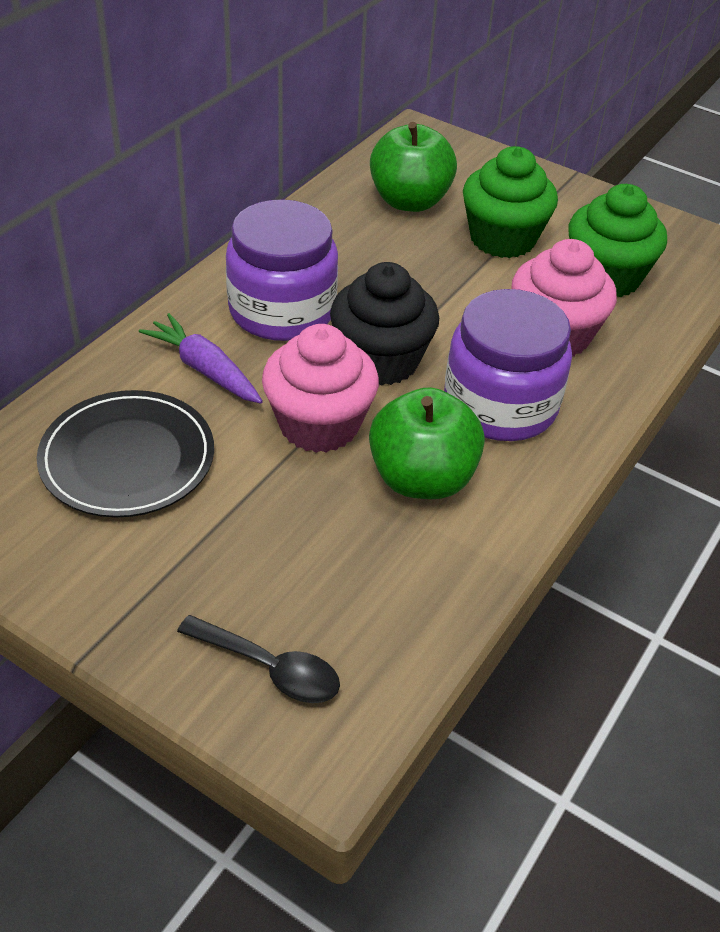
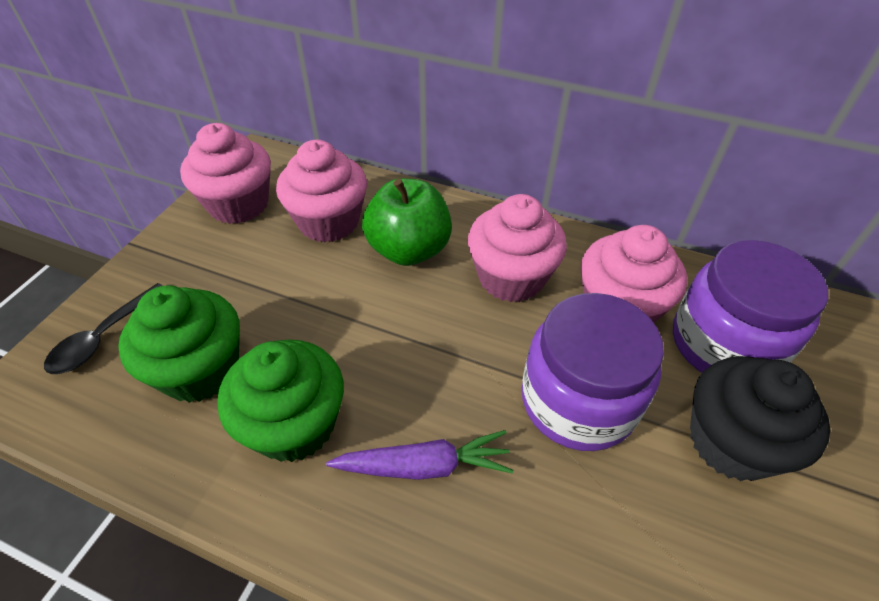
black plate: 1 -> 0
green apple: 2 -> 1
pink cupcake: 2 -> 4

